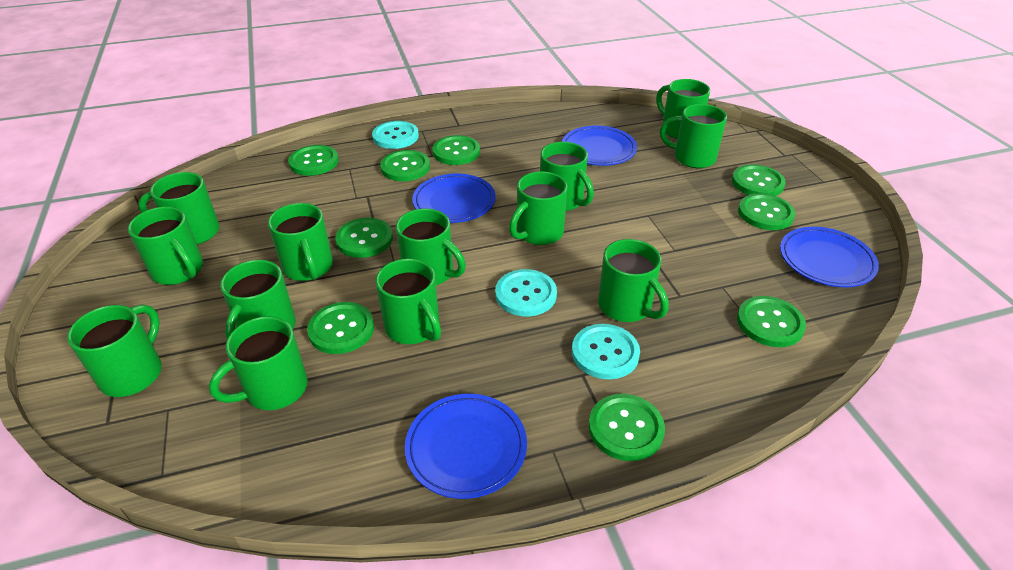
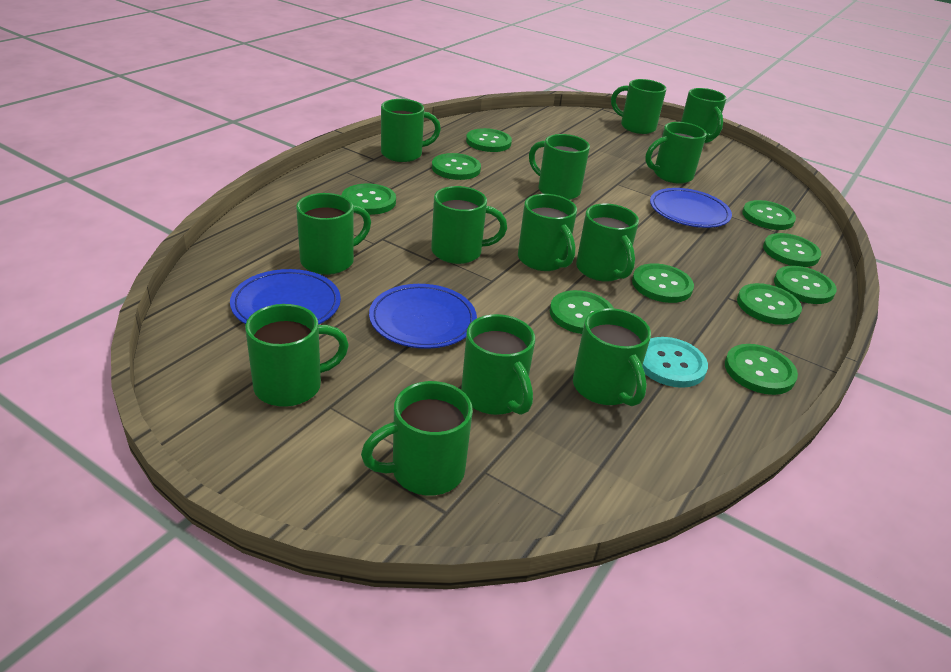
blue plate: 4 -> 3
green button: 9 -> 10
turquoise button: 3 -> 1

